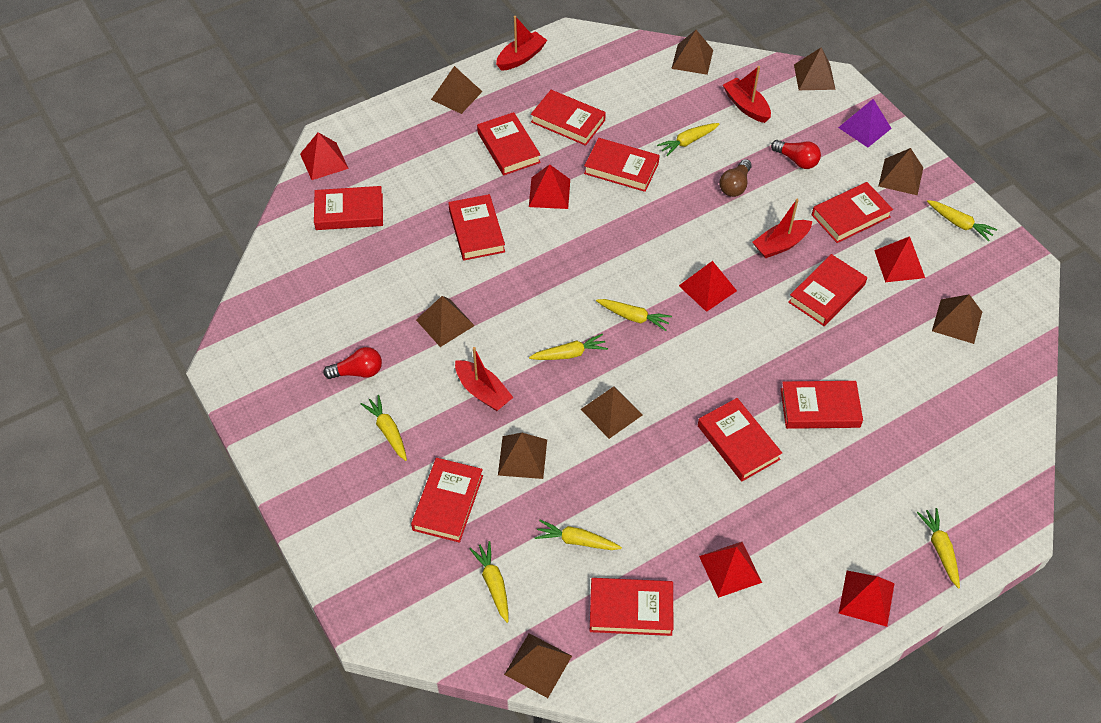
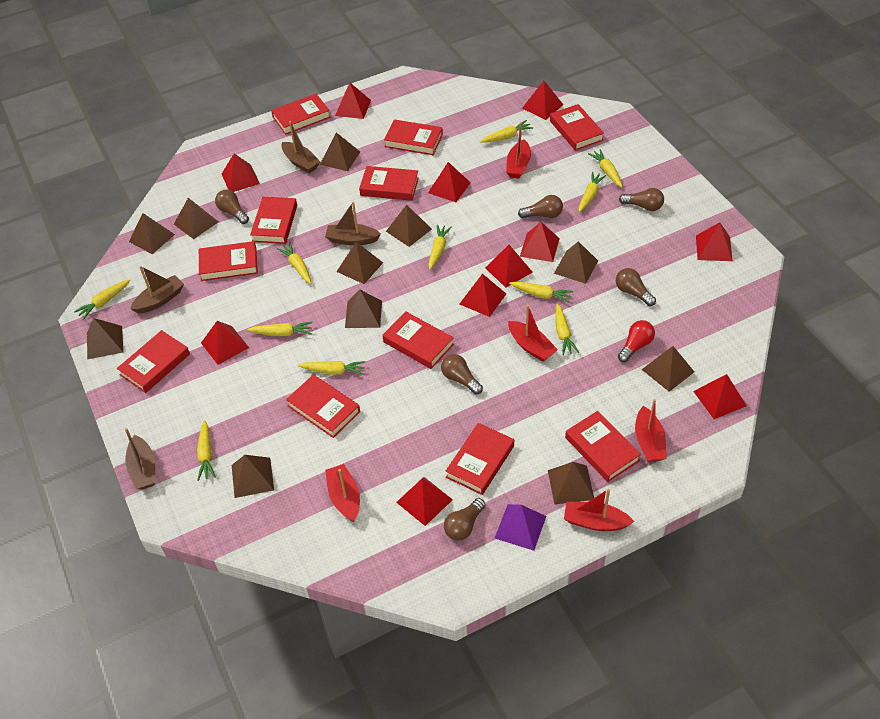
brown boat: 0 -> 4
brown light bulb: 1 -> 6
brown pyramid: 9 -> 11
red boat: 4 -> 5
red light bulb: 2 -> 1
red pyramid: 6 -> 11
yellow carrot: 8 -> 11

